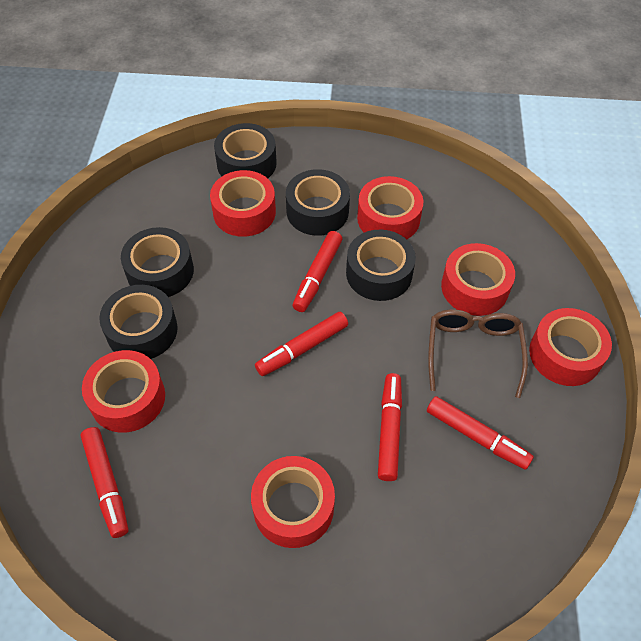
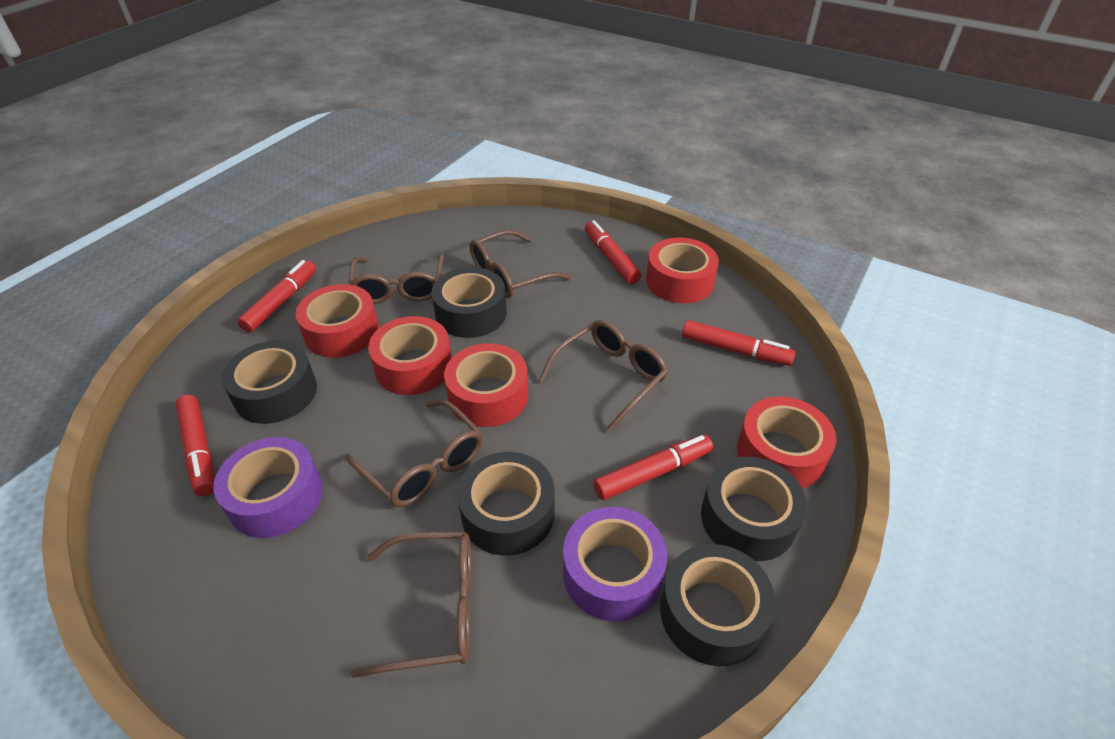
brown glasses: 1 -> 5
purple tape: 0 -> 2
red tape: 6 -> 5

